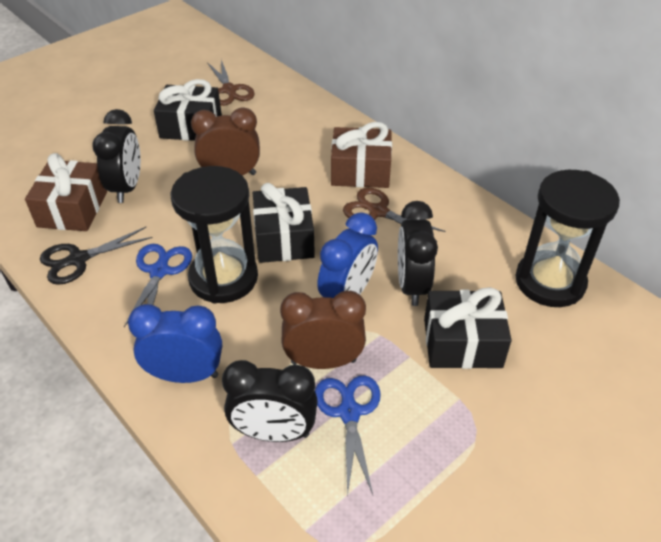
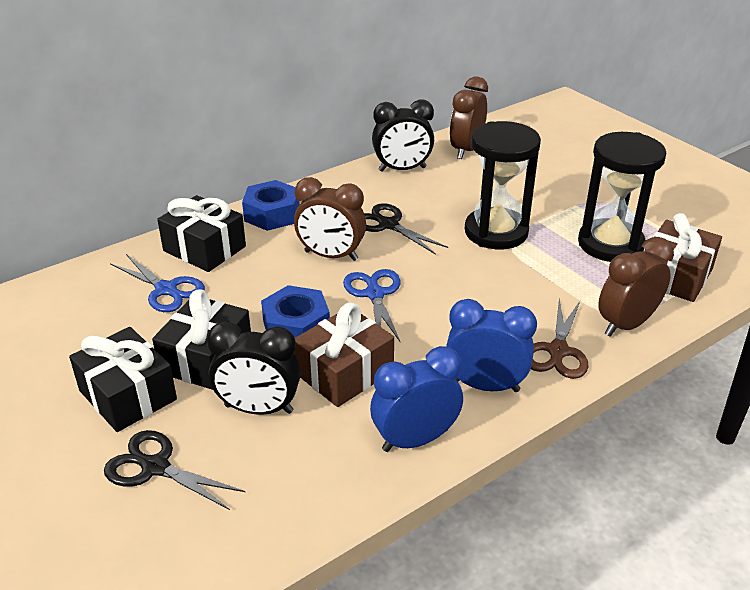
black clock: 3 -> 2
black scissors: 1 -> 2
blue nut: 0 -> 2
brown clock: 2 -> 3
brown scissors: 2 -> 1

